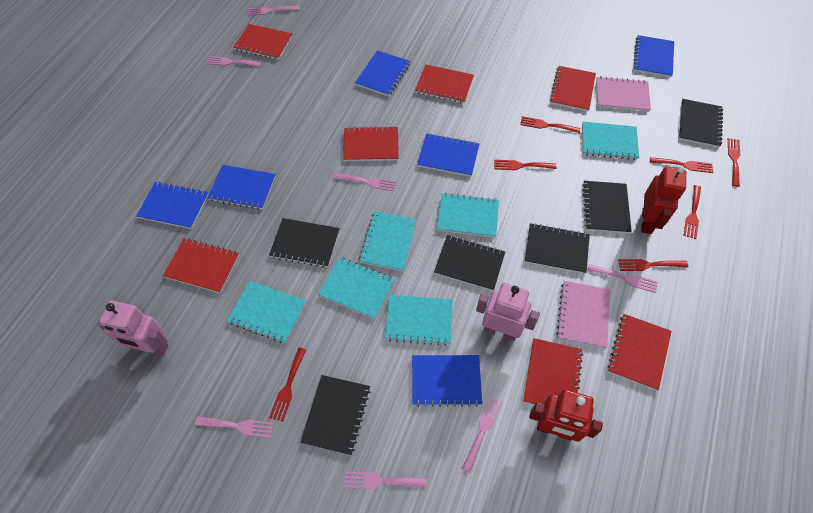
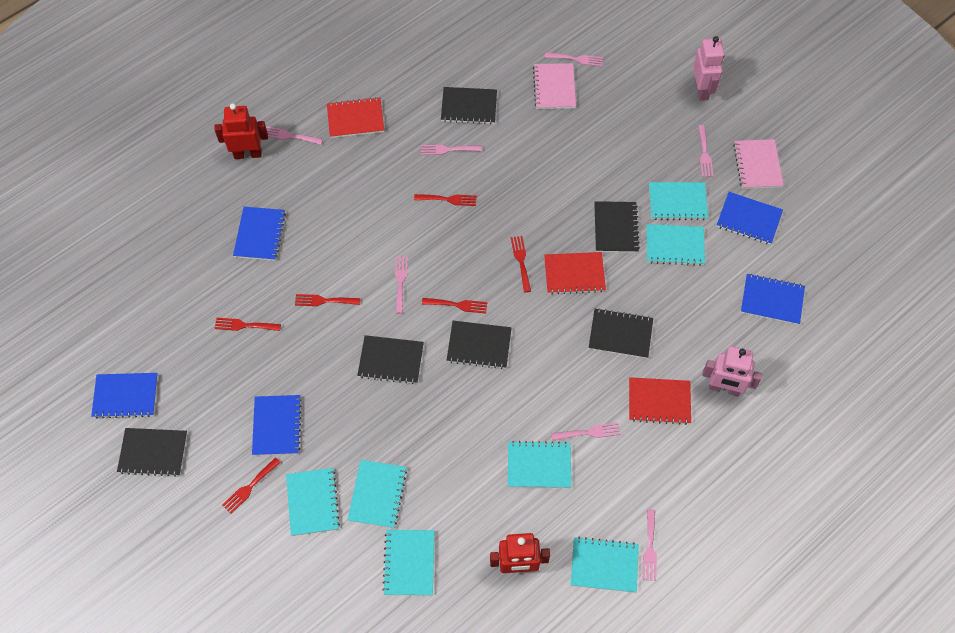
blue notebook: 6 -> 5
red fork: 7 -> 6
red notebook: 7 -> 3
turquoise notebook: 6 -> 7

